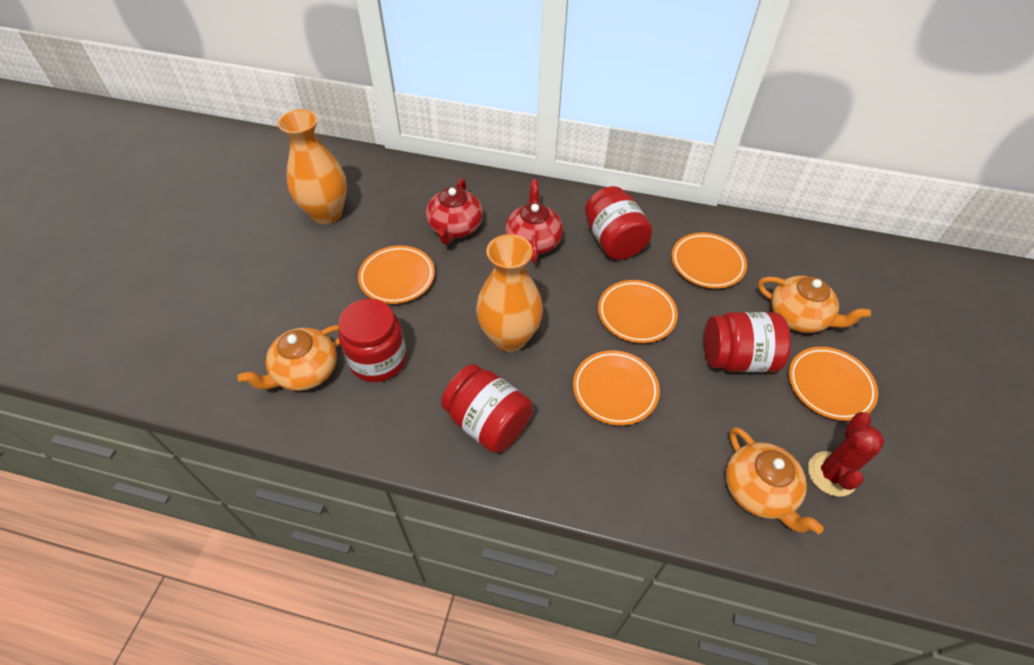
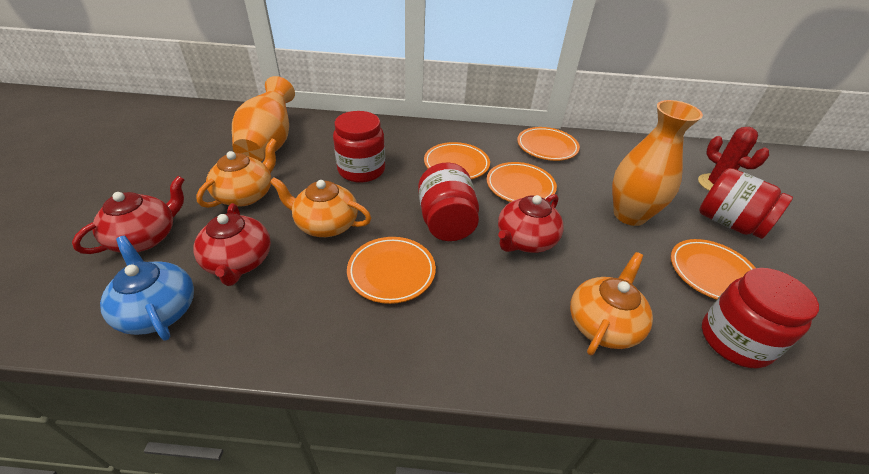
blue teapot: 0 -> 1
red teapot: 2 -> 3

